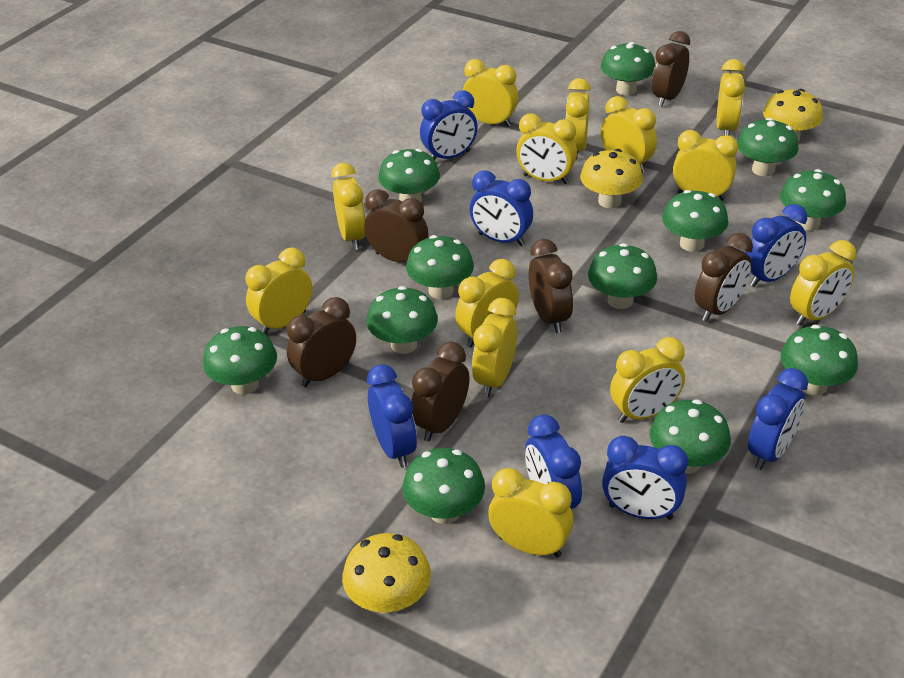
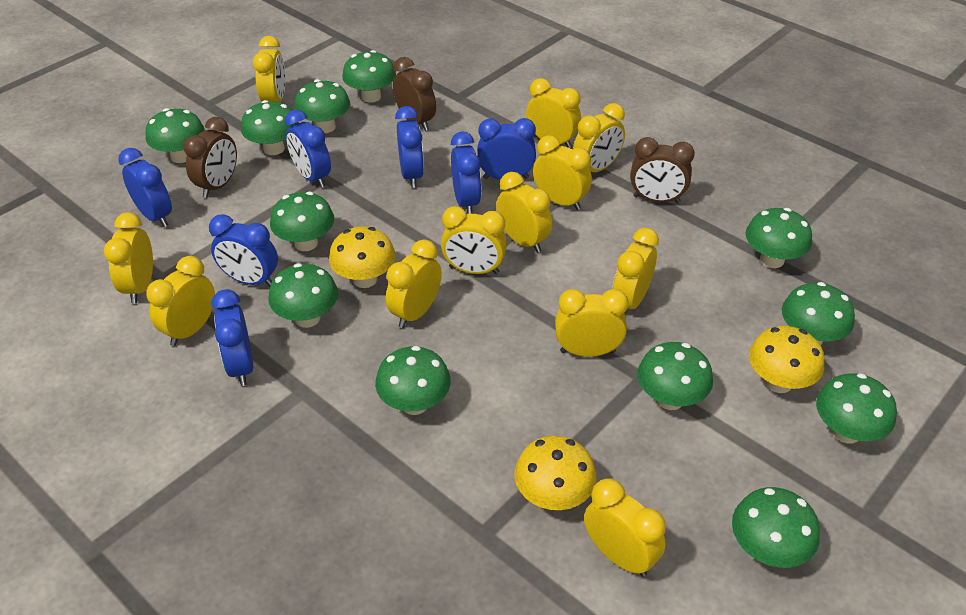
brown clock: 6 -> 3
yellow clock: 13 -> 12

